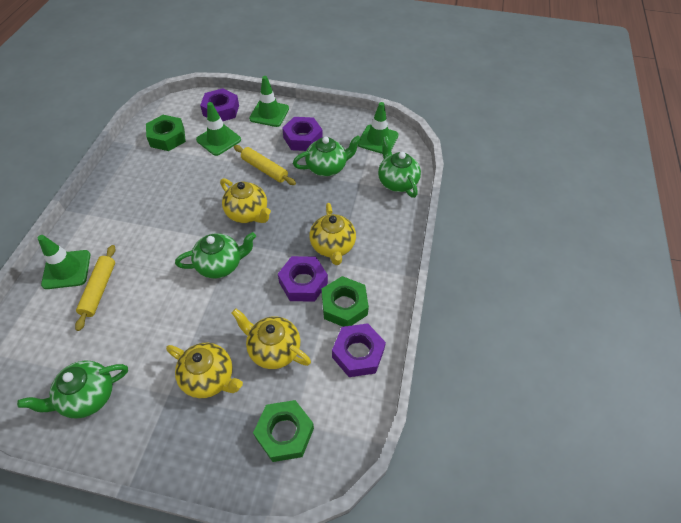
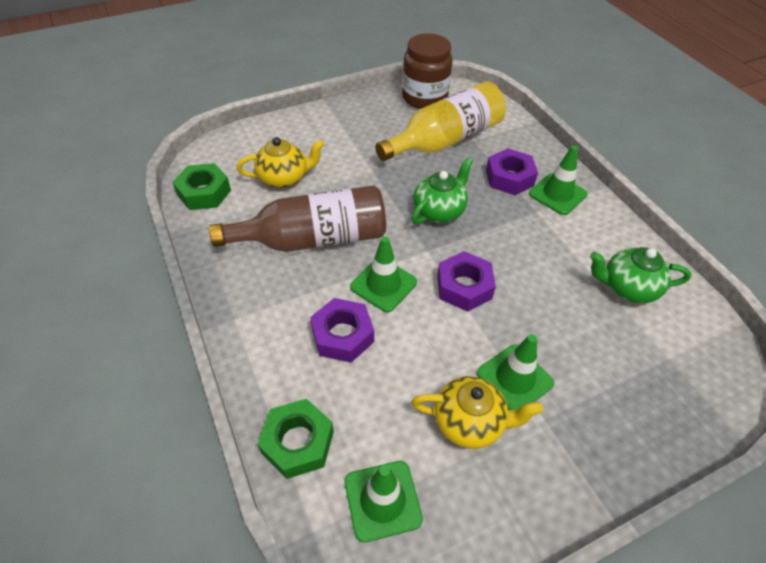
brown bottle: 0 -> 1
brown jar: 0 -> 1
green nut: 3 -> 2
green teapot: 4 -> 2
purple nut: 4 -> 3
yellow bottle: 0 -> 1
yellow rolling pin: 2 -> 0
yellow teapot: 4 -> 2

